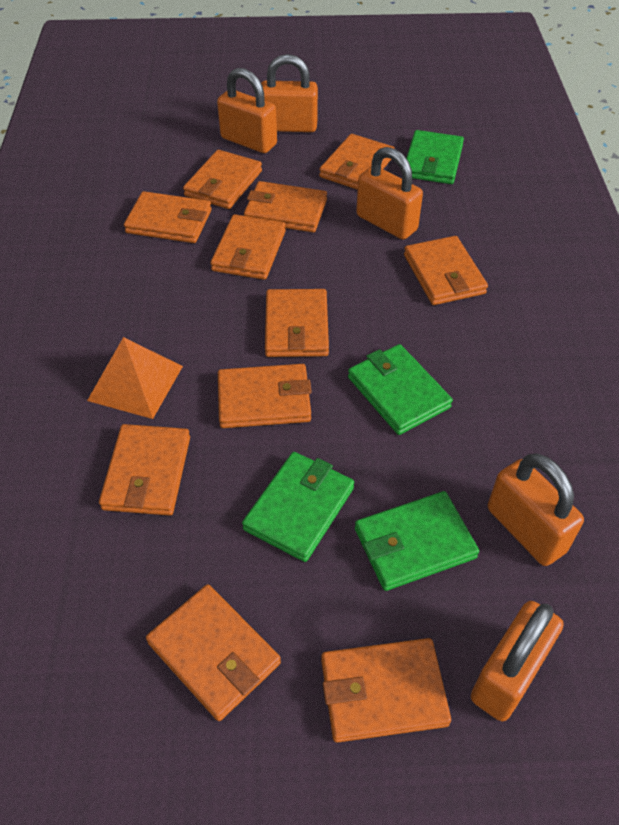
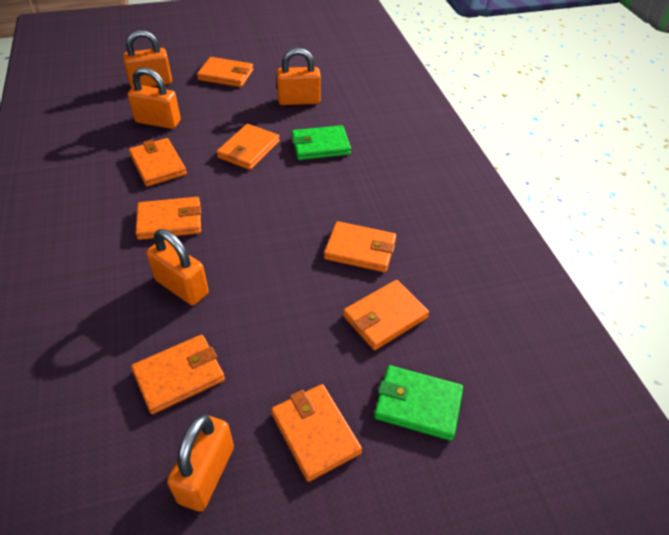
green wallet: 4 -> 2
orange pyramid: 1 -> 0
orange wallet: 11 -> 8

